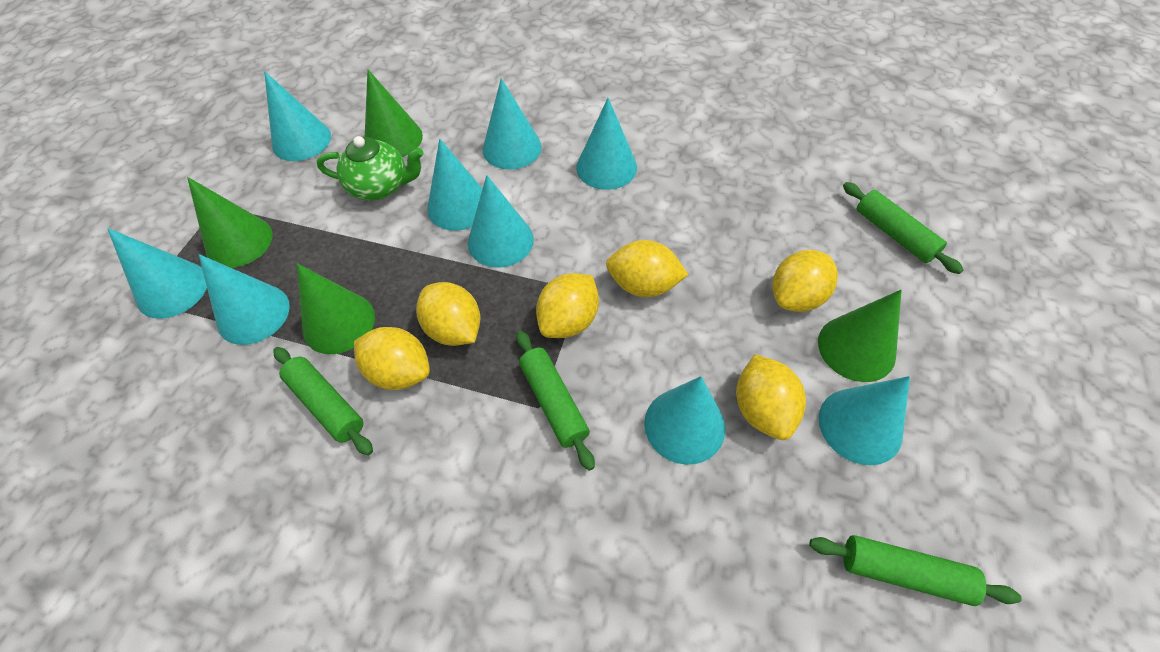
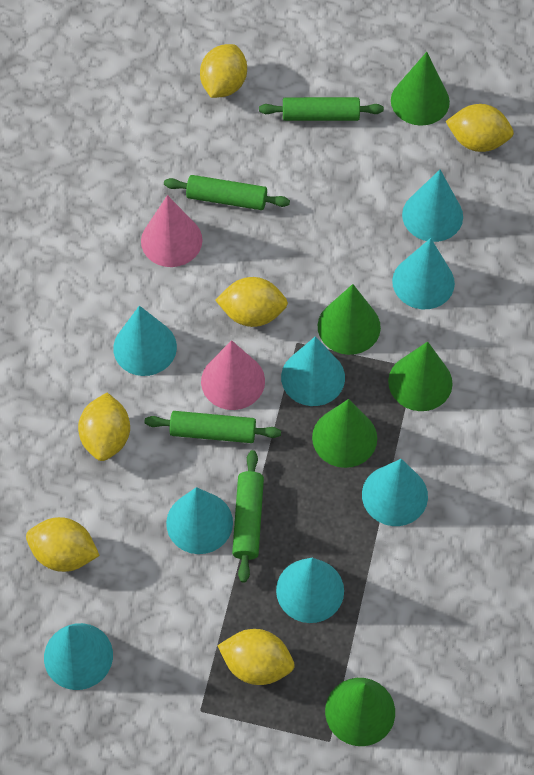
green cone: 4 -> 5
green teapot: 1 -> 0
pink cone: 0 -> 2
turquoise cone: 9 -> 8

